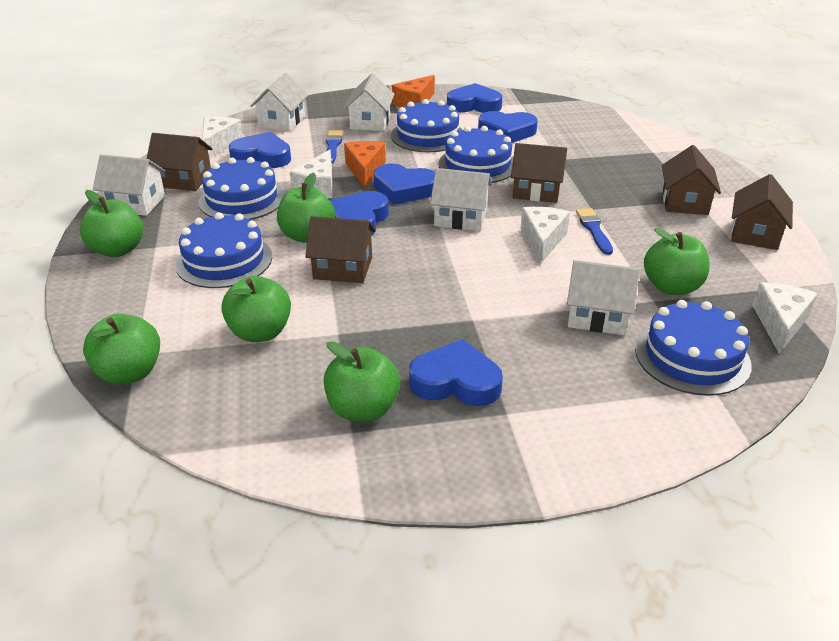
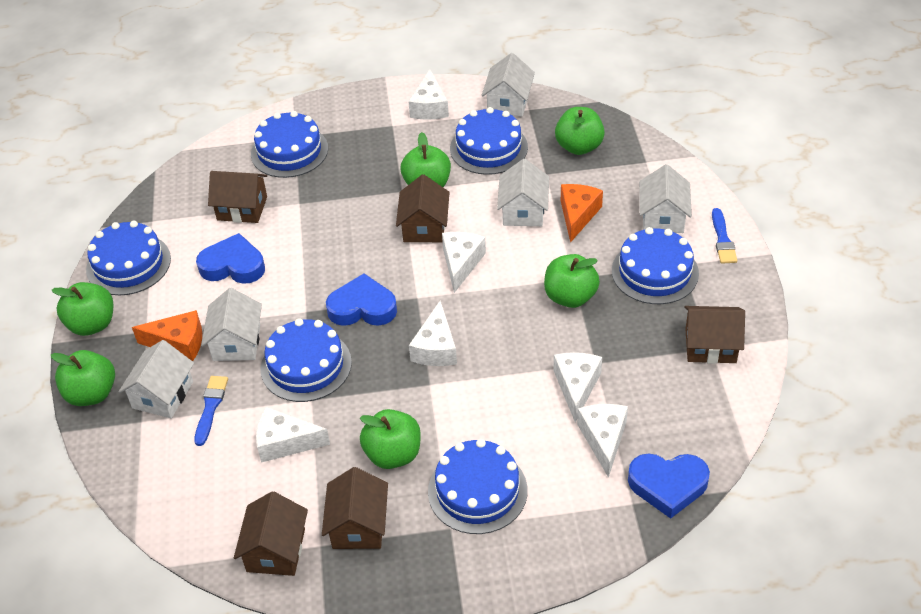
blue cake: 5 -> 6
blue heart: 6 -> 3
white cheese: 4 -> 6

